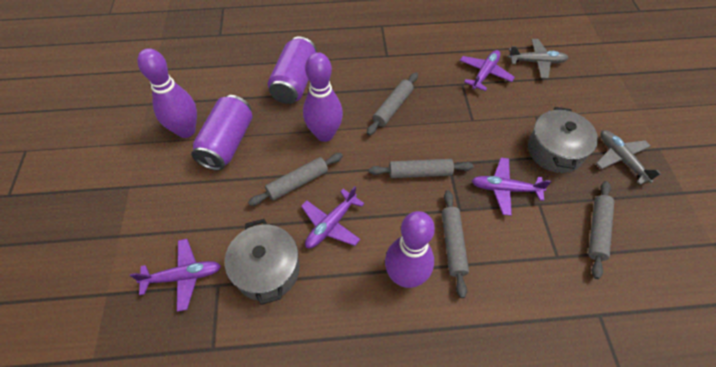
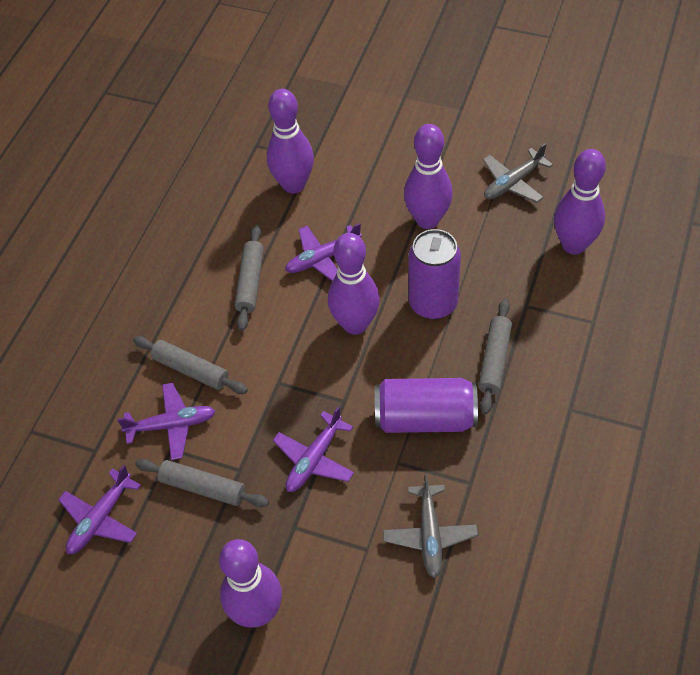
grey pot: 2 -> 0
grey rolling pin: 5 -> 4
purple bowling pin: 3 -> 5

